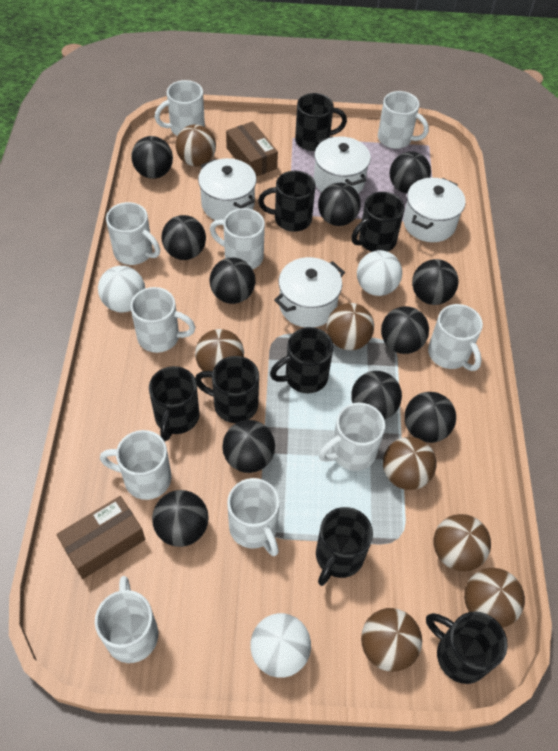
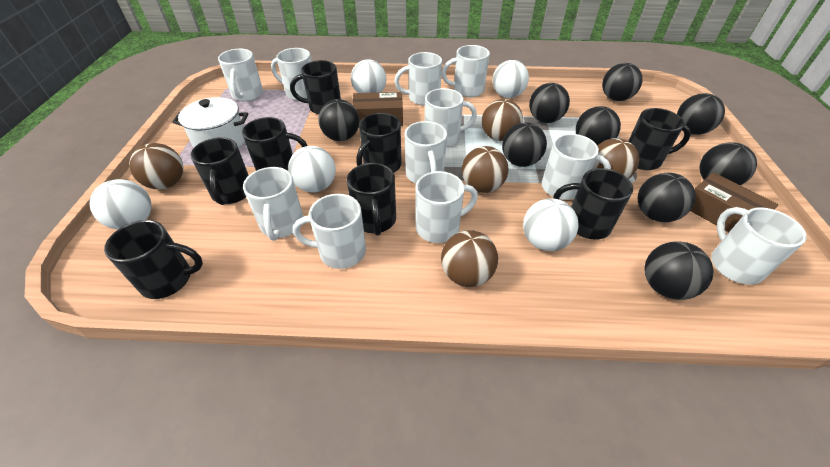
black ball: 11 -> 9
brown ball: 7 -> 5
white ball: 3 -> 5
white mug: 10 -> 11
white pot: 4 -> 1

